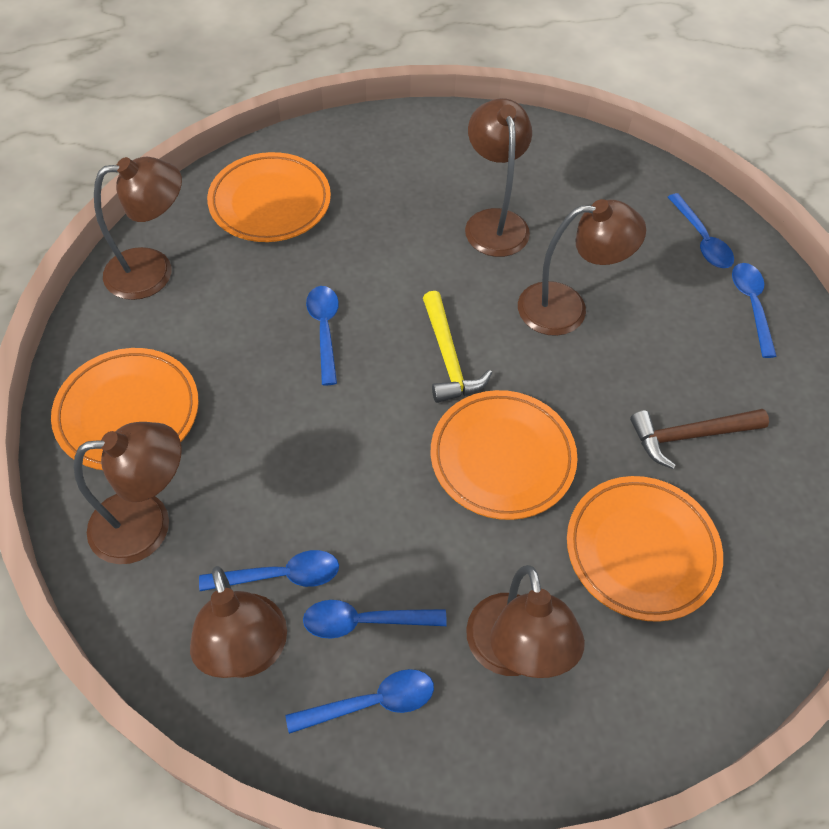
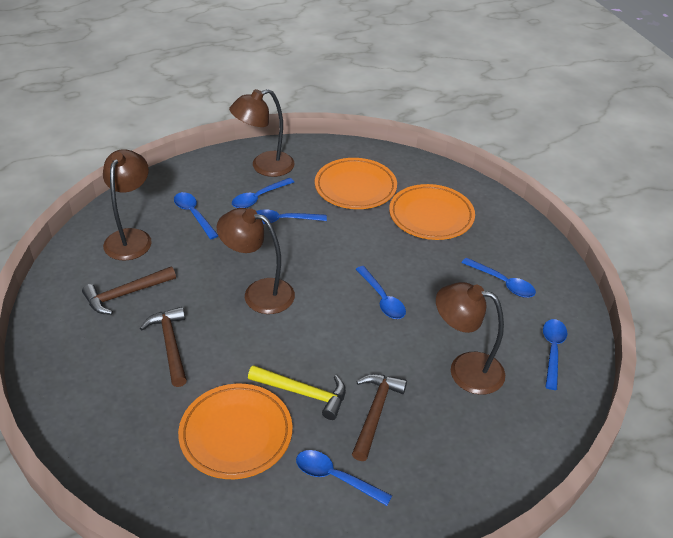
blue spoon: 6 -> 7
brown hammer: 1 -> 3
brown lamp: 6 -> 4
orange plate: 4 -> 3

